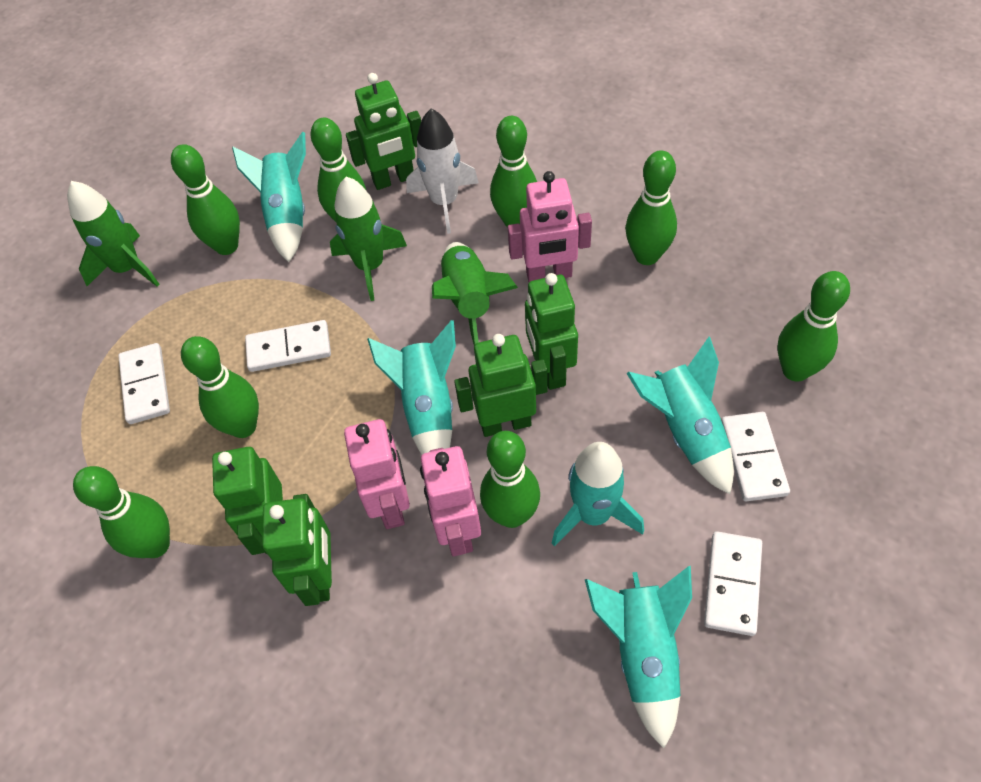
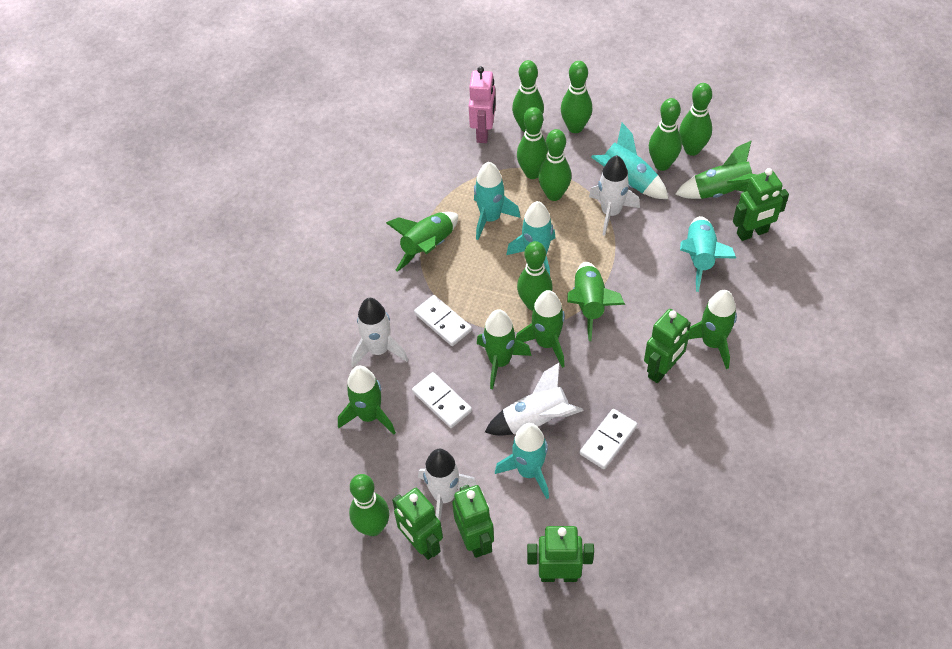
green rocket: 3 -> 7
pink robot: 3 -> 1
white domino: 4 -> 3
white rocket: 1 -> 4

